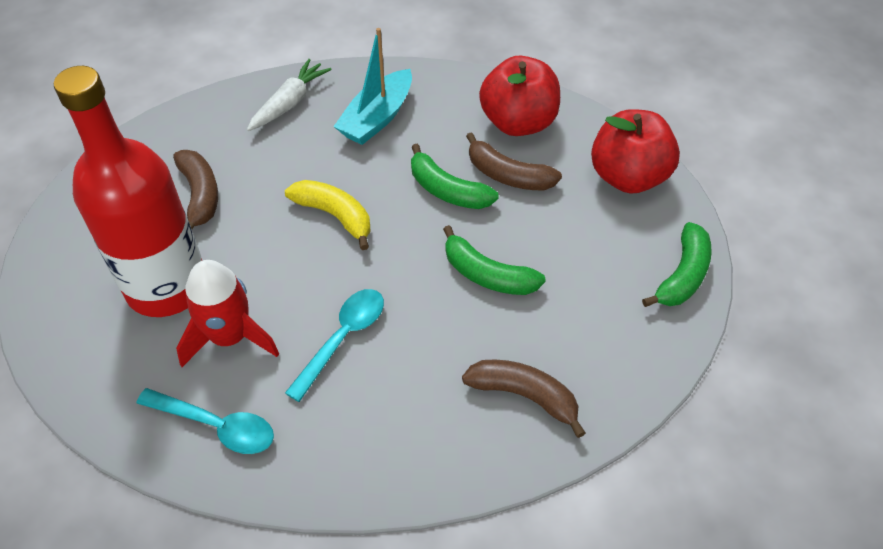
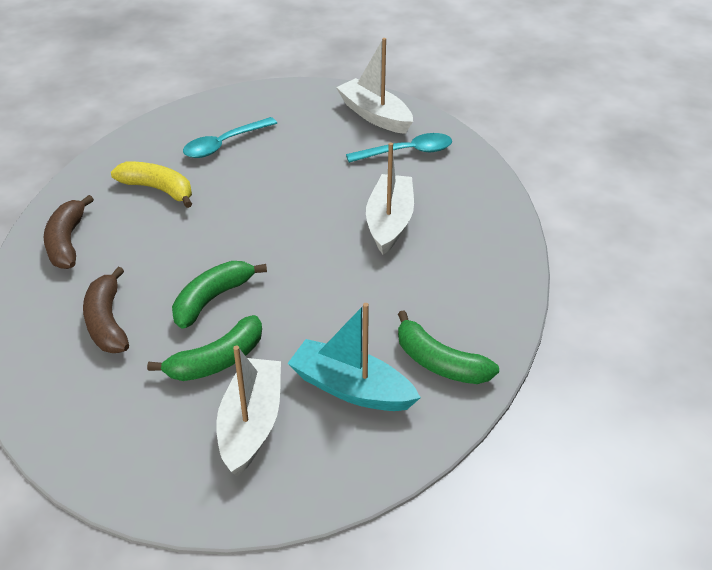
brown banana: 3 -> 2
red apple: 2 -> 0
red bottle: 1 -> 0
red rocket: 1 -> 0
white boat: 0 -> 3
white carrot: 1 -> 0

